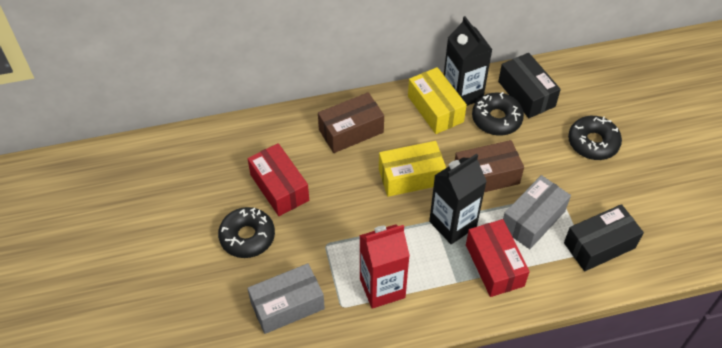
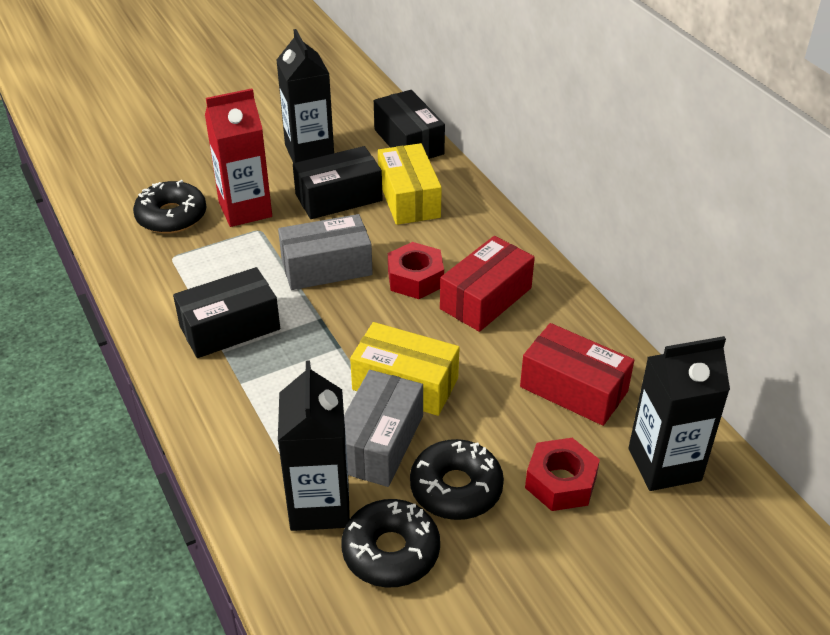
black box: 2 -> 3
black carton: 2 -> 3
brown box: 2 -> 0
red nut: 0 -> 2

